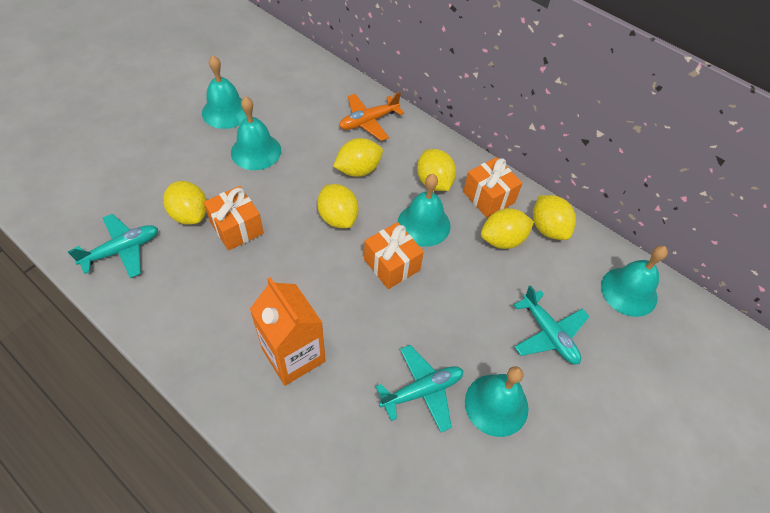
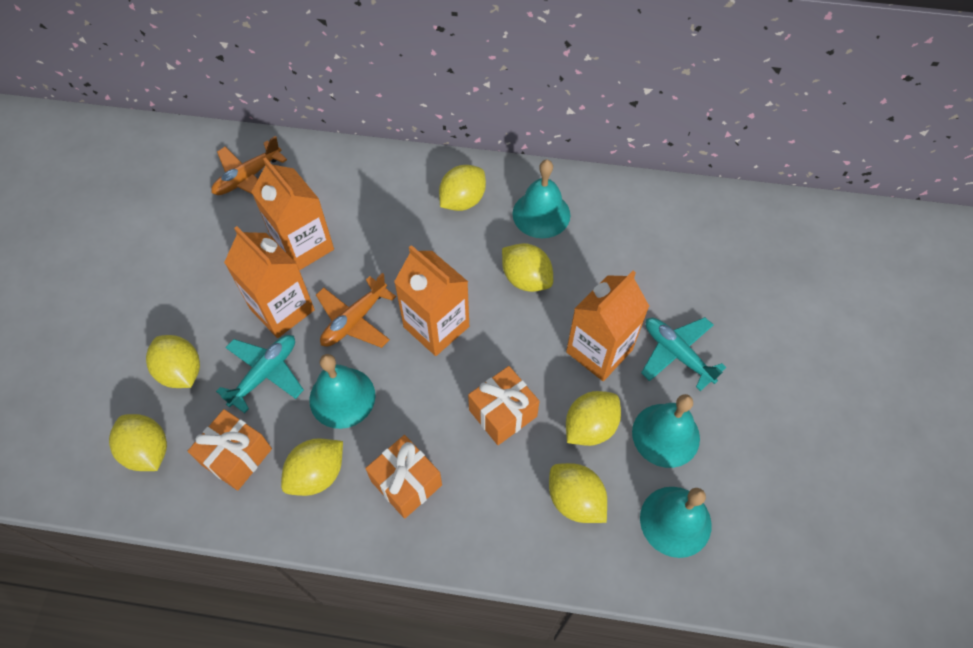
orange carton: 1 -> 4
orange plane: 1 -> 2
turquoise bell: 5 -> 4
turquoise plane: 3 -> 2
yellow lemon: 6 -> 7

